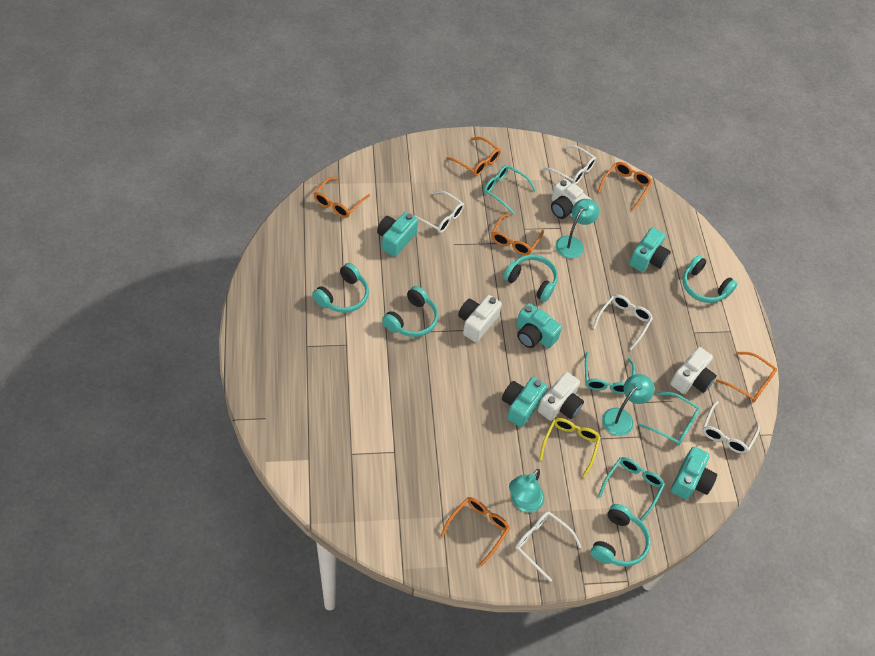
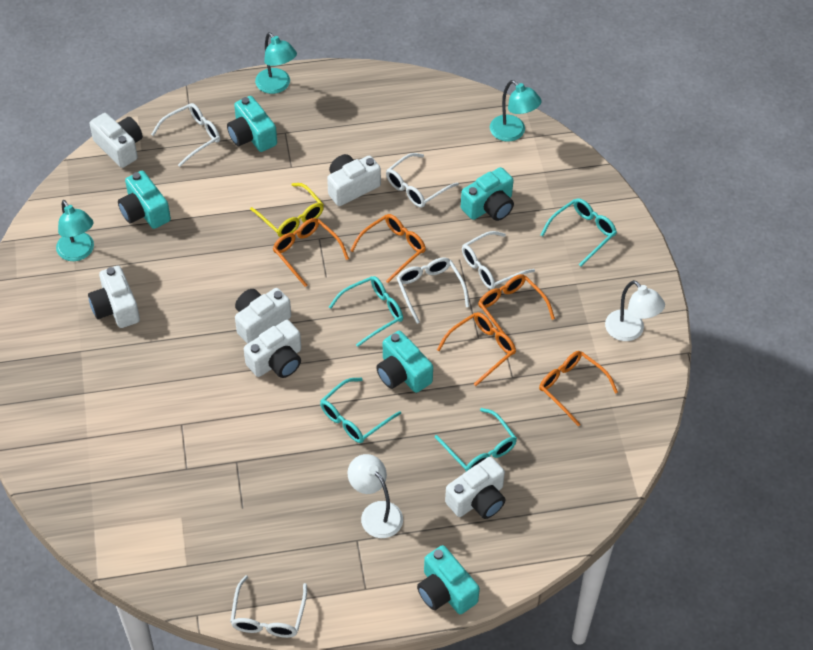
orange glasses: 6 -> 5
turquoise headphones: 5 -> 0
white camera: 4 -> 6
white lamp: 0 -> 2

